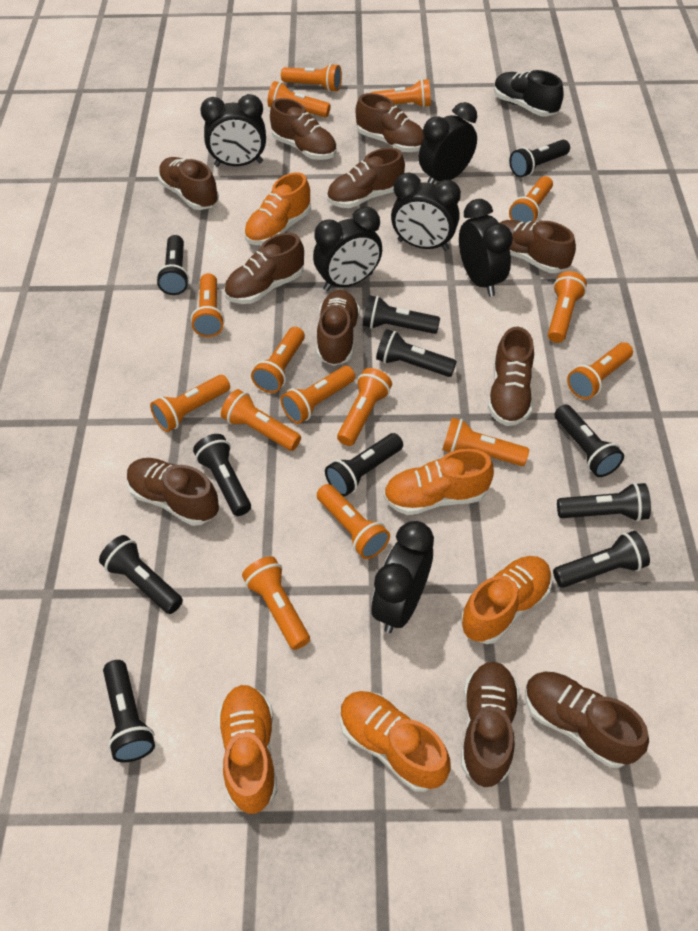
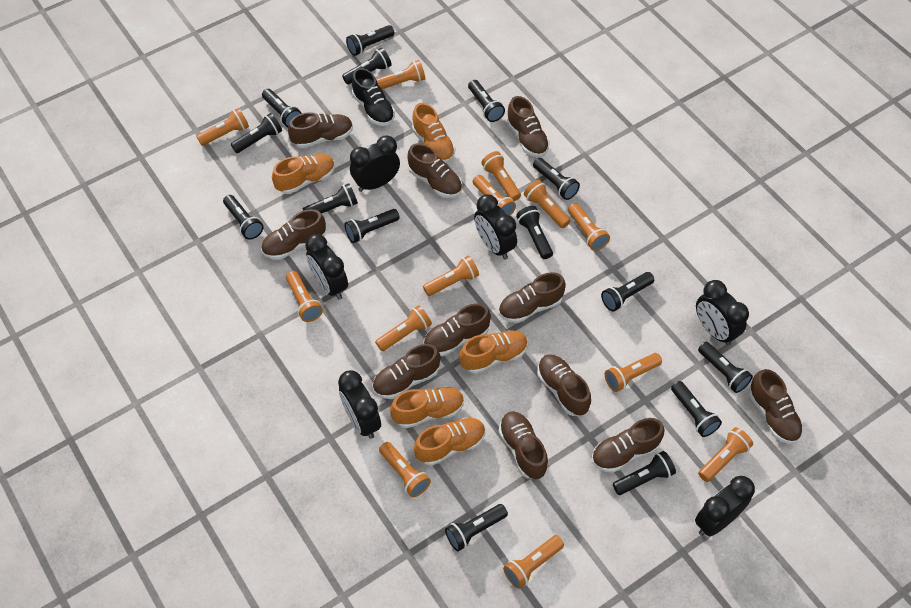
black flashlight: 11 -> 15
orange flashlight: 15 -> 13

